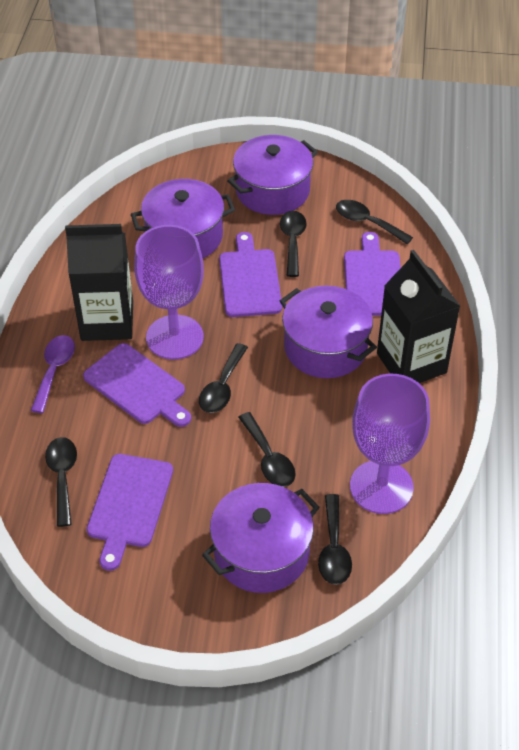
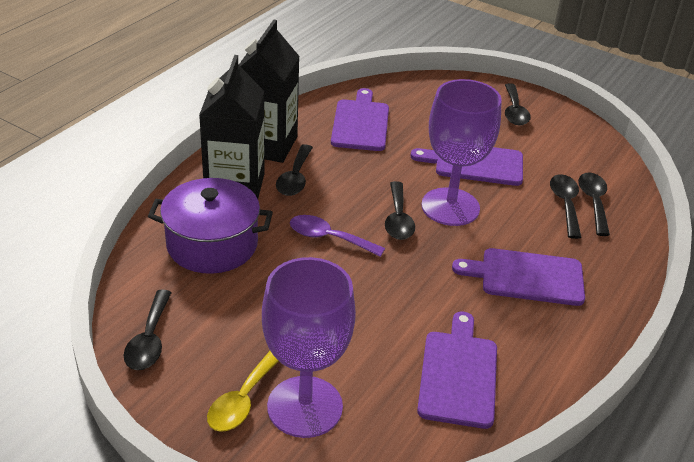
purple pot: 4 -> 1
yellow spoon: 0 -> 1

